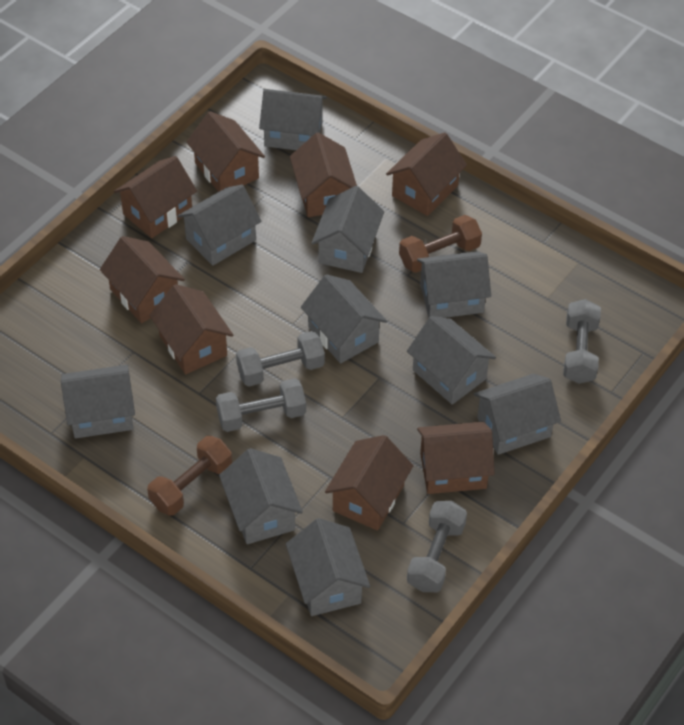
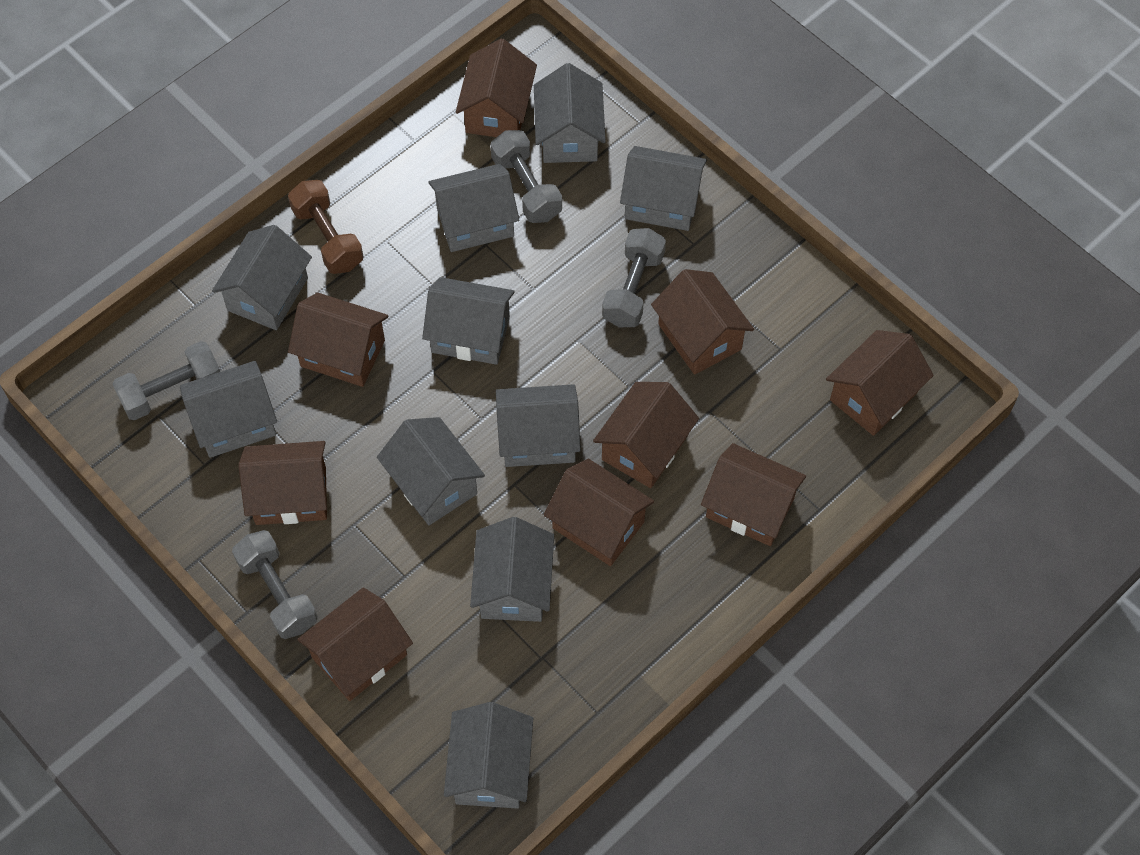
brown dumbbell: 2 -> 1
brown house: 8 -> 9

